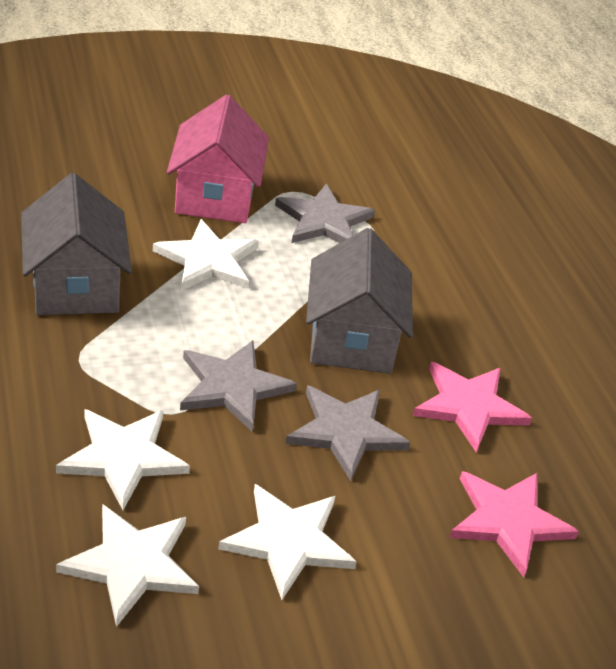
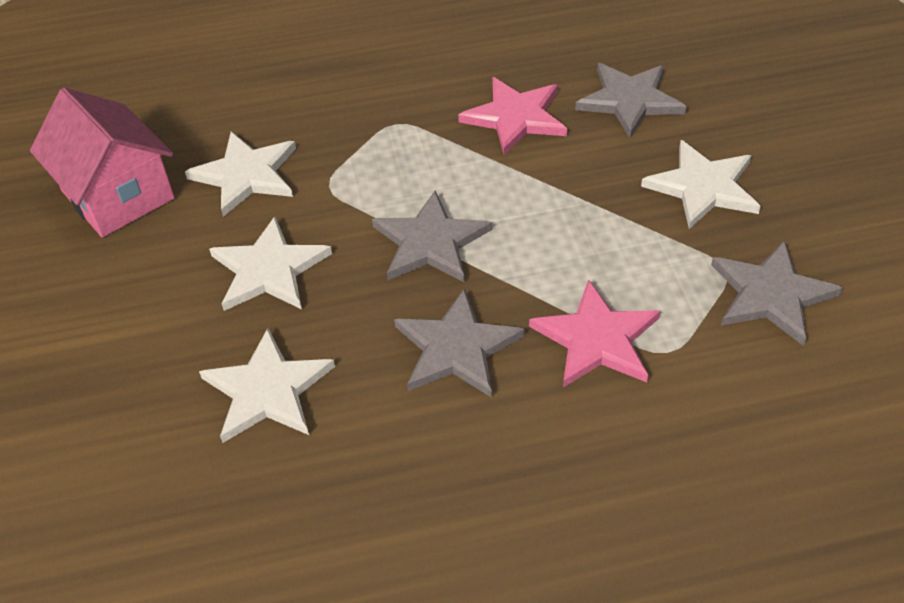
grey house: 2 -> 0
grey star: 3 -> 4

